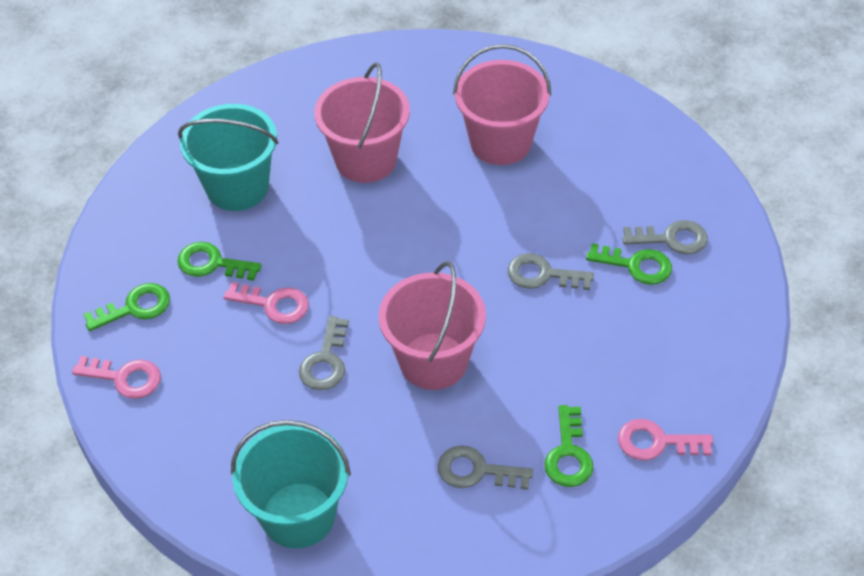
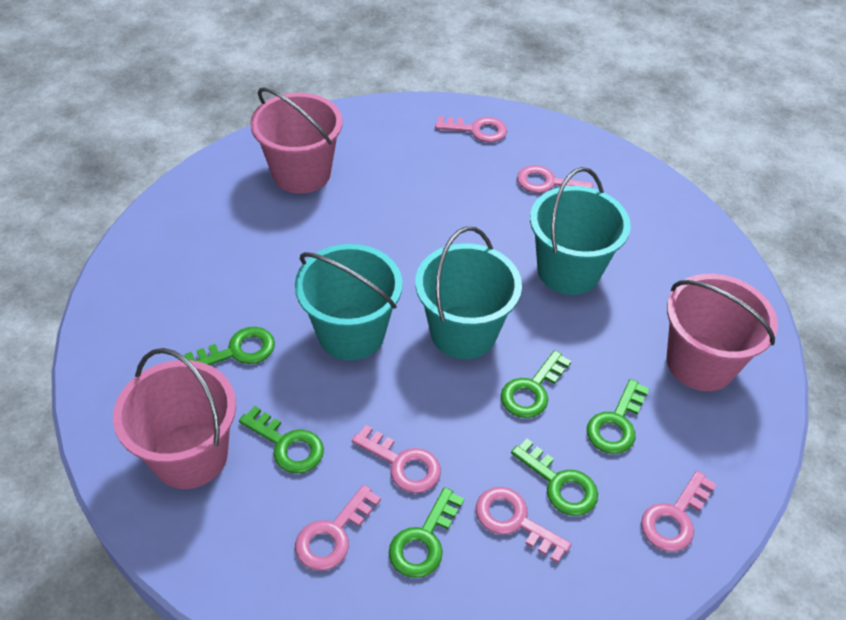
green key: 4 -> 6
grey key: 4 -> 0
pink key: 3 -> 6
turquoise bucket: 2 -> 3

